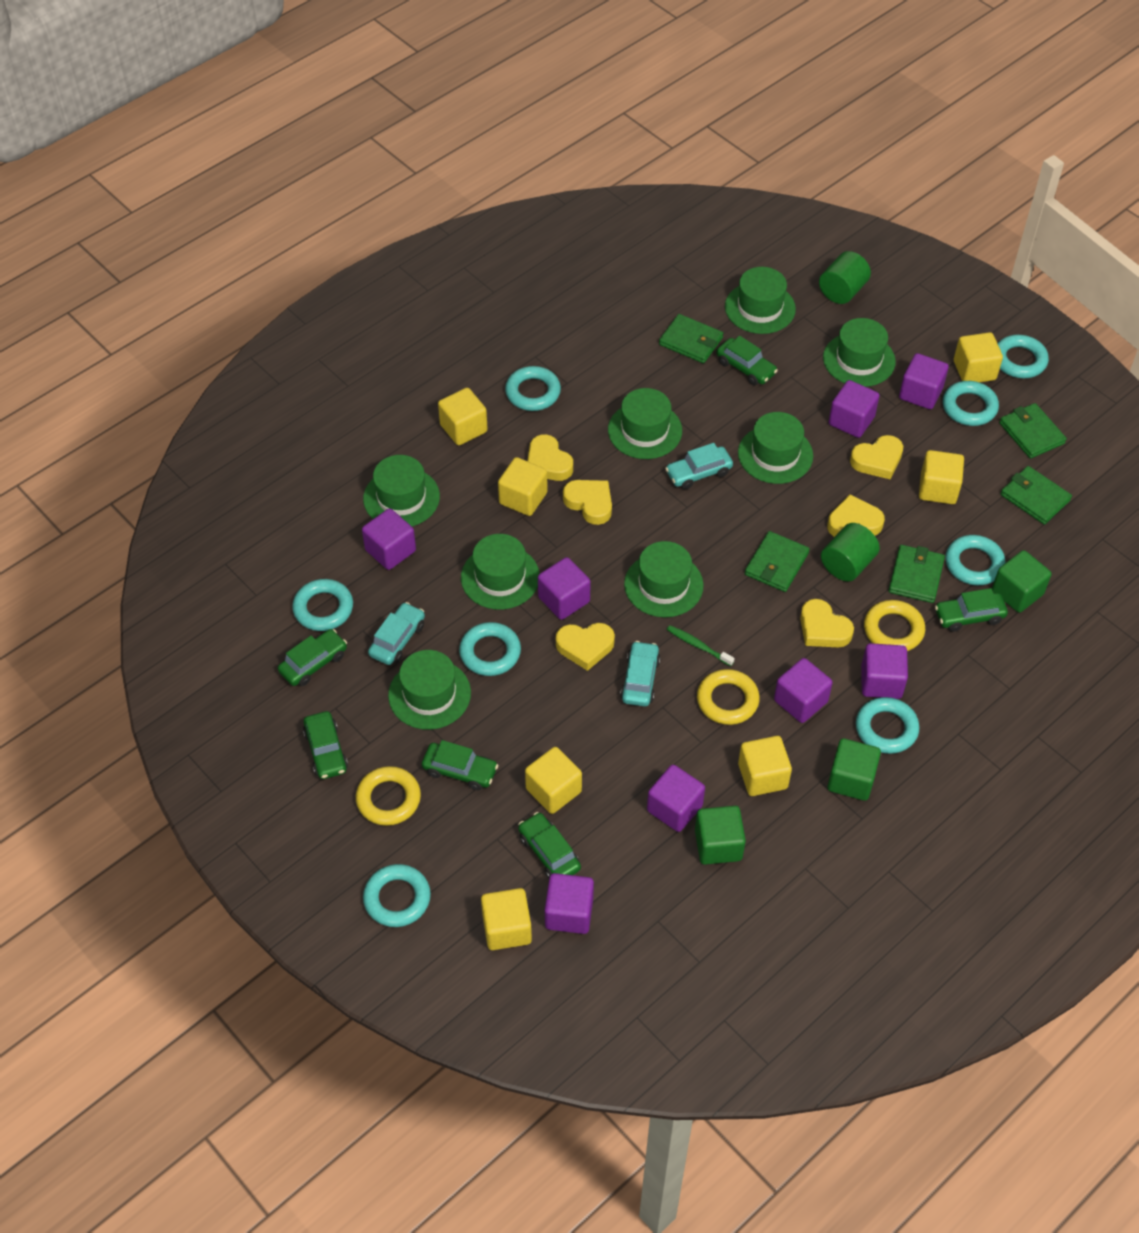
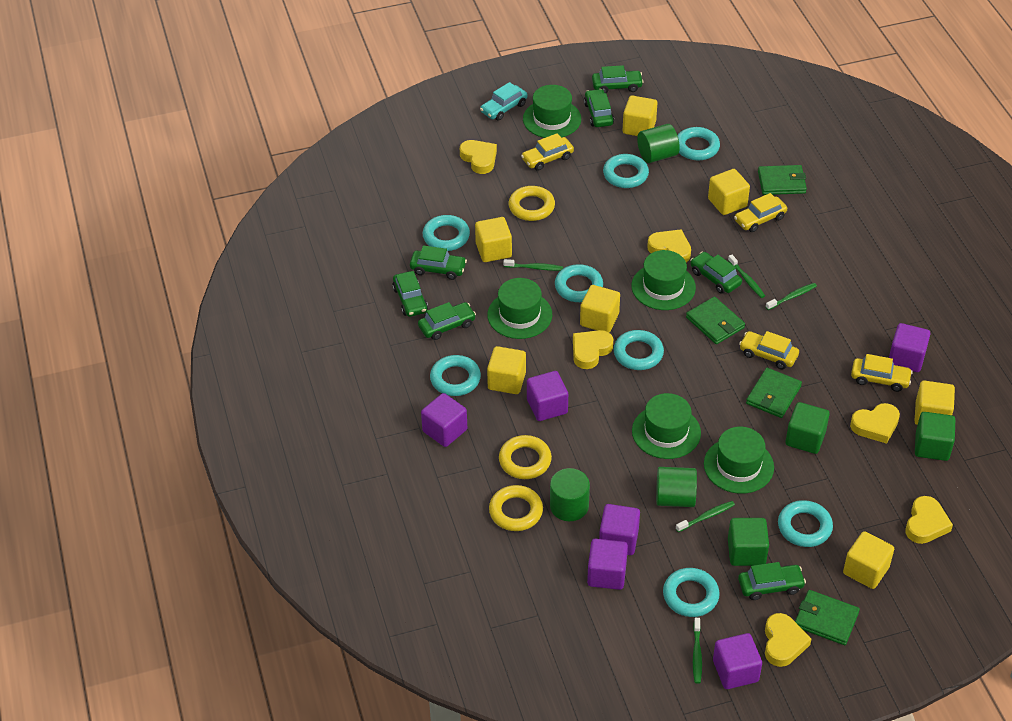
green car: 6 -> 7
green cylinder: 2 -> 3
green hat: 8 -> 5
green toothbrush: 1 -> 5
green wallet: 5 -> 4
purple cube: 8 -> 6
turquoise car: 3 -> 1
yellow car: 0 -> 4

